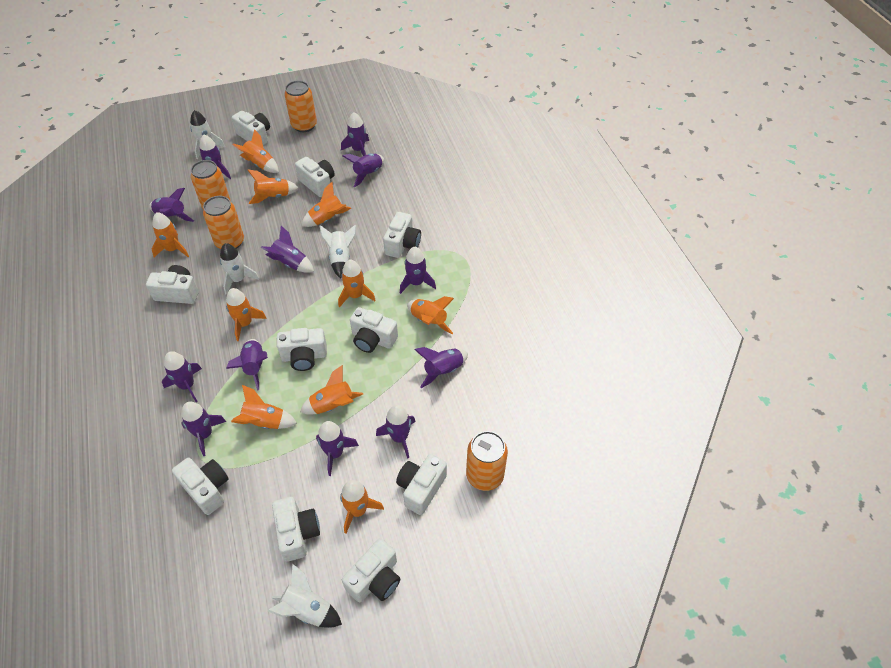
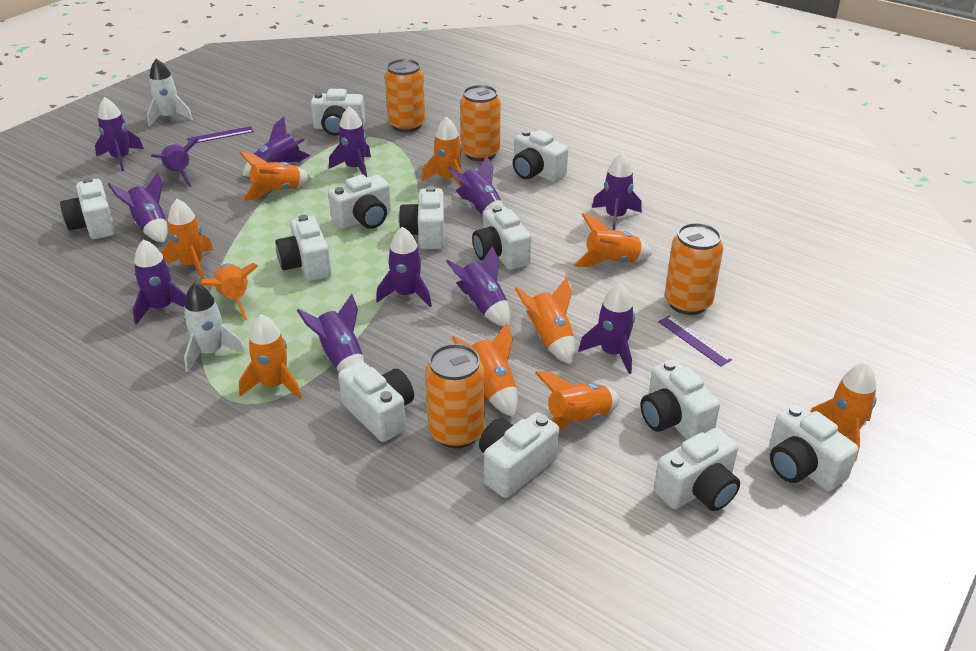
purple ruler: 0 -> 2
white camera: 10 -> 12
white rocket: 4 -> 2

